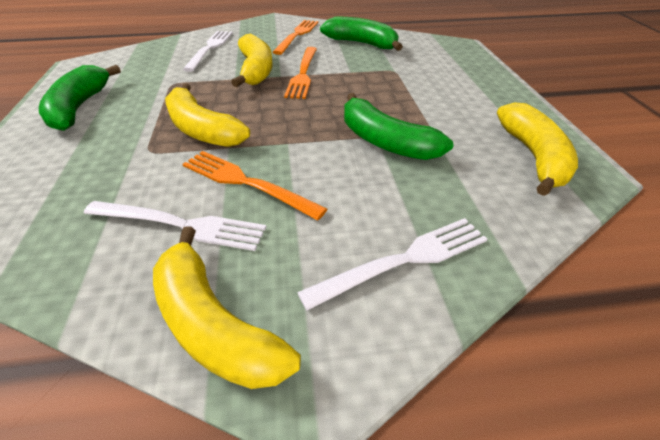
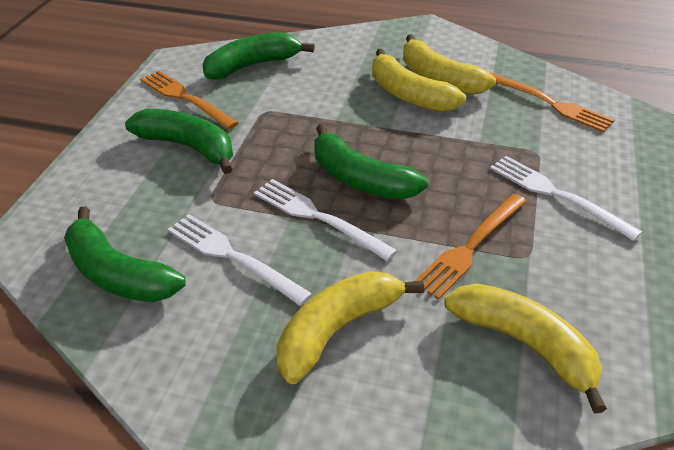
green banana: 3 -> 4

